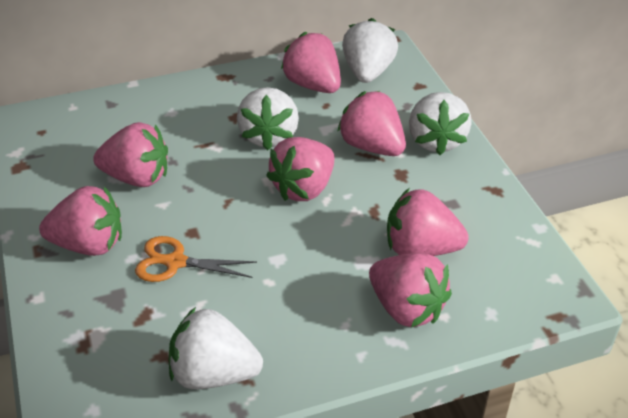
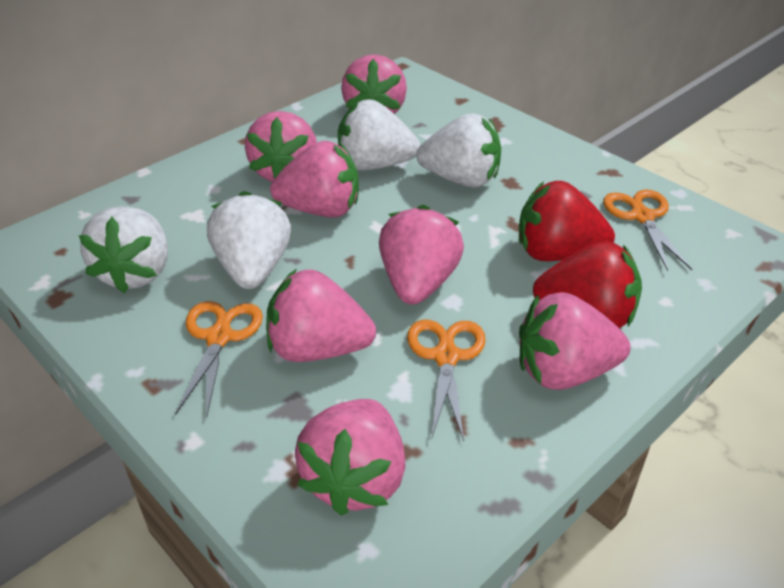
orange scissors: 1 -> 3
red strawberry: 0 -> 2

